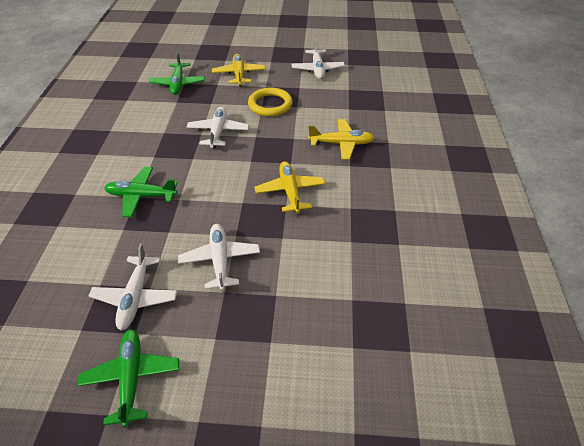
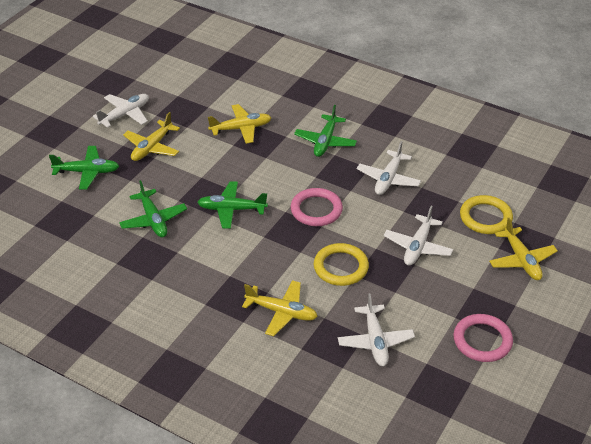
green plane: 3 -> 4
pink ring: 0 -> 2
yellow plane: 3 -> 4
yellow ring: 1 -> 2

